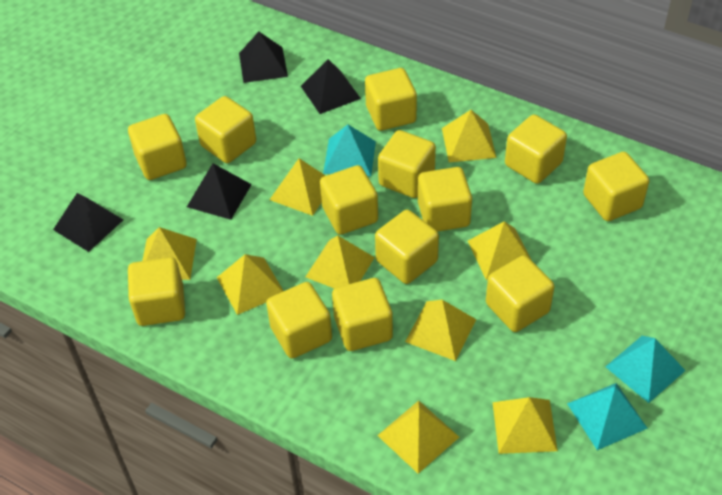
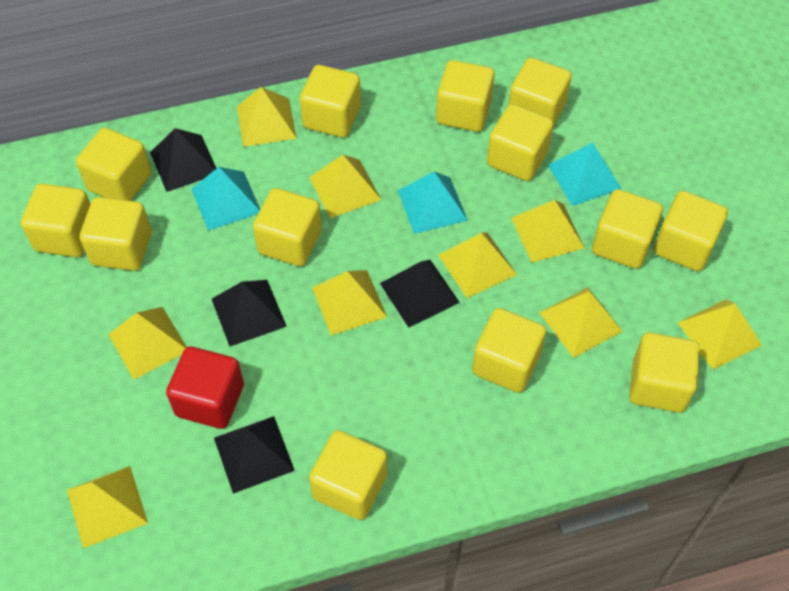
red cube: 0 -> 1

